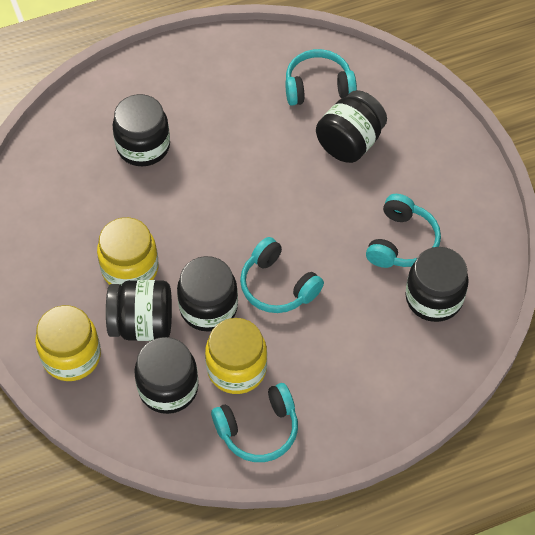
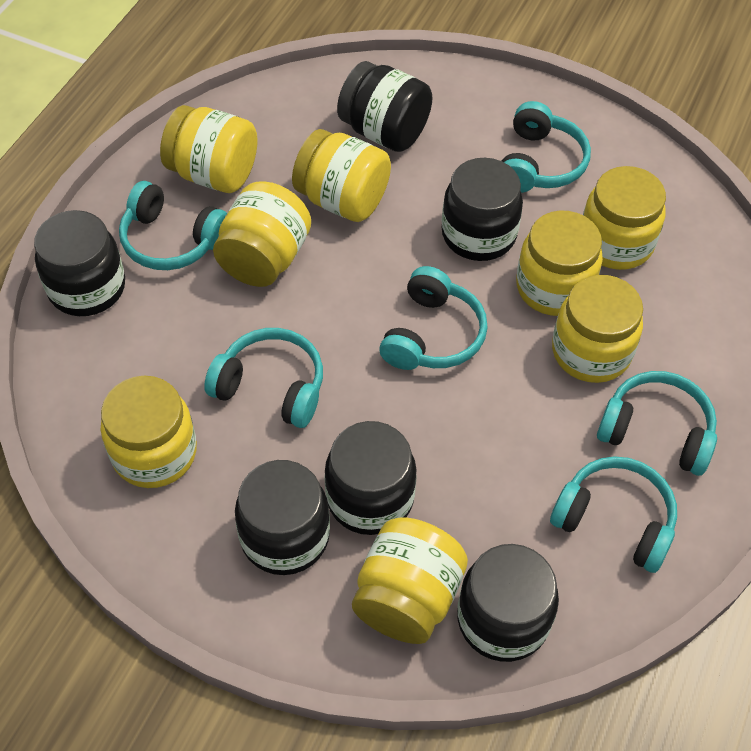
turquoise headphones: 4 -> 6
yellow jar: 3 -> 8

